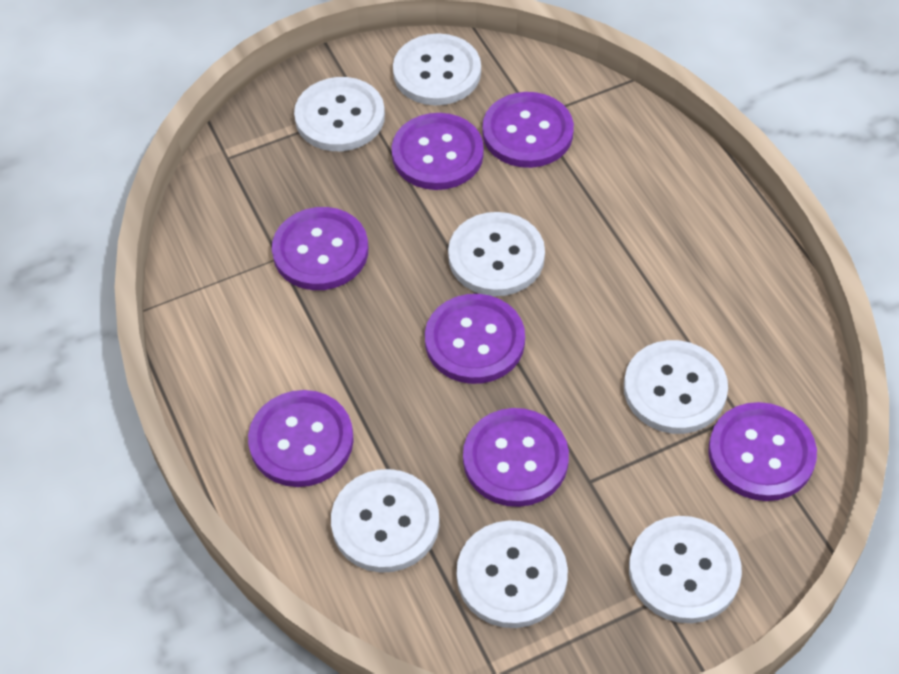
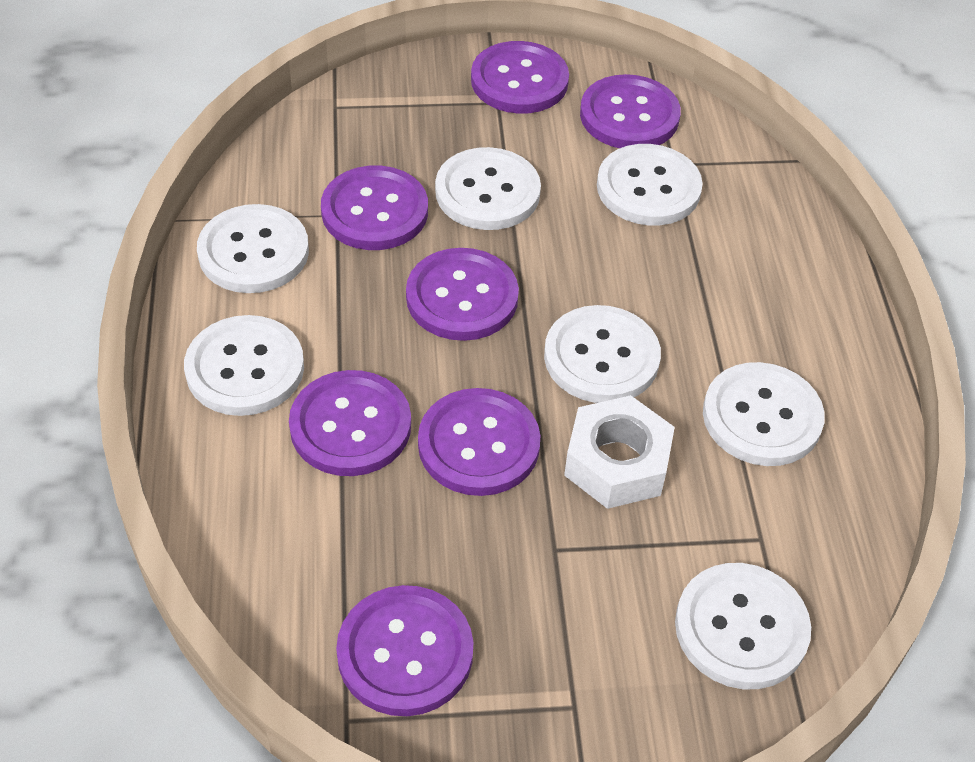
white nut: 0 -> 1

